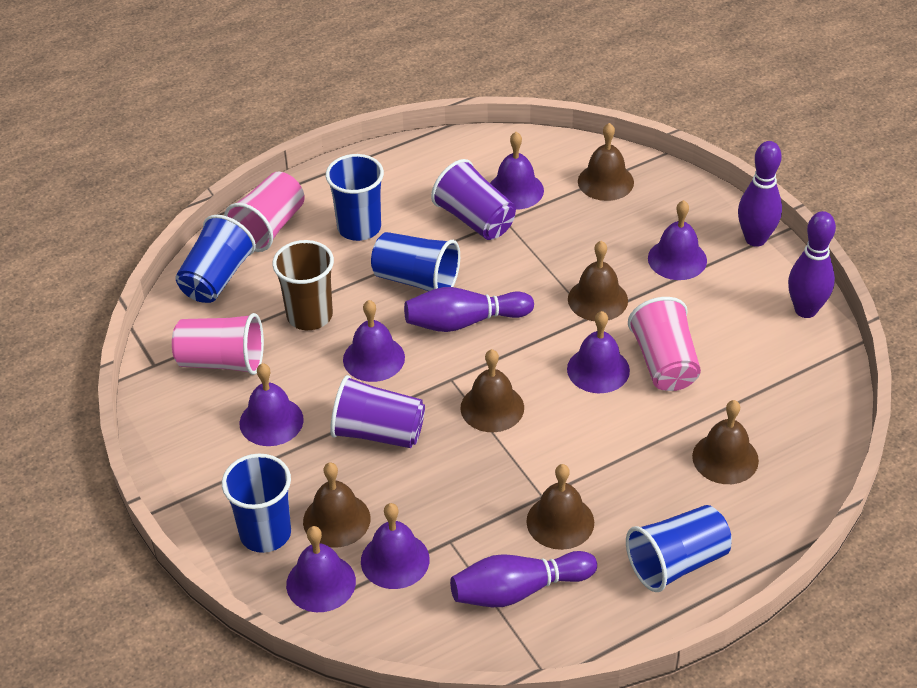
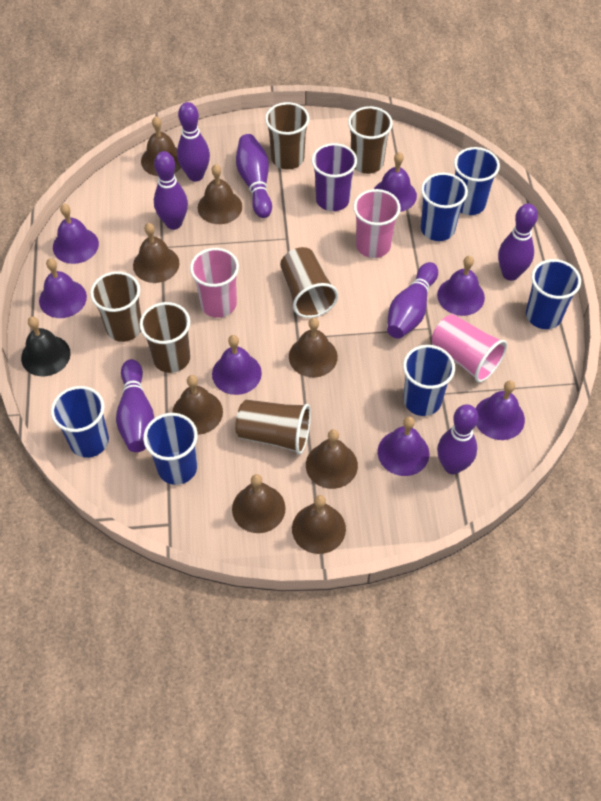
black bell: 0 -> 1
blue cup: 5 -> 6
brown bell: 6 -> 8
brown cup: 1 -> 6
purple bowling pin: 4 -> 7
purple cup: 2 -> 1

